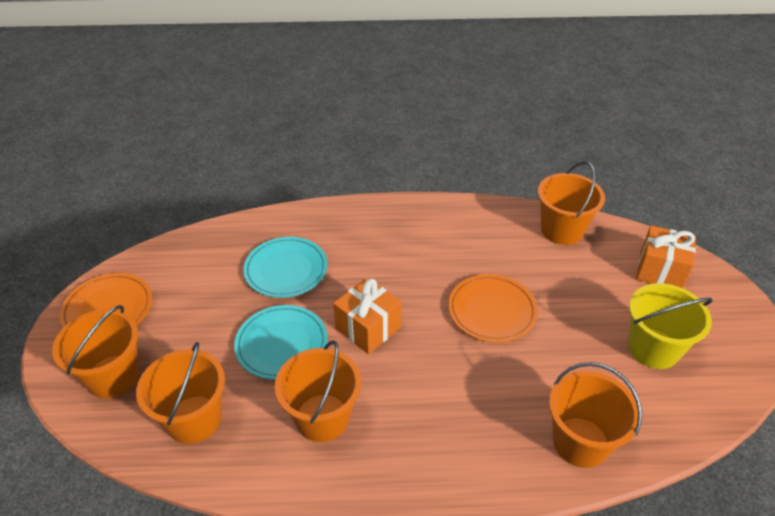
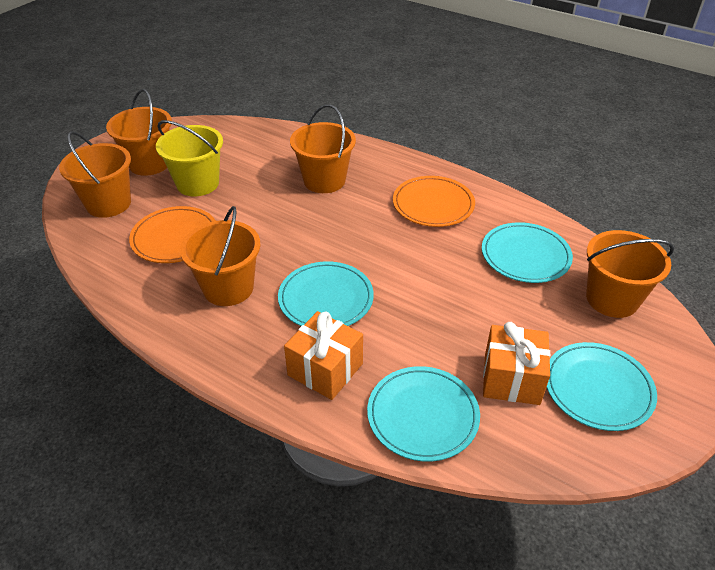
turquoise plate: 2 -> 4

